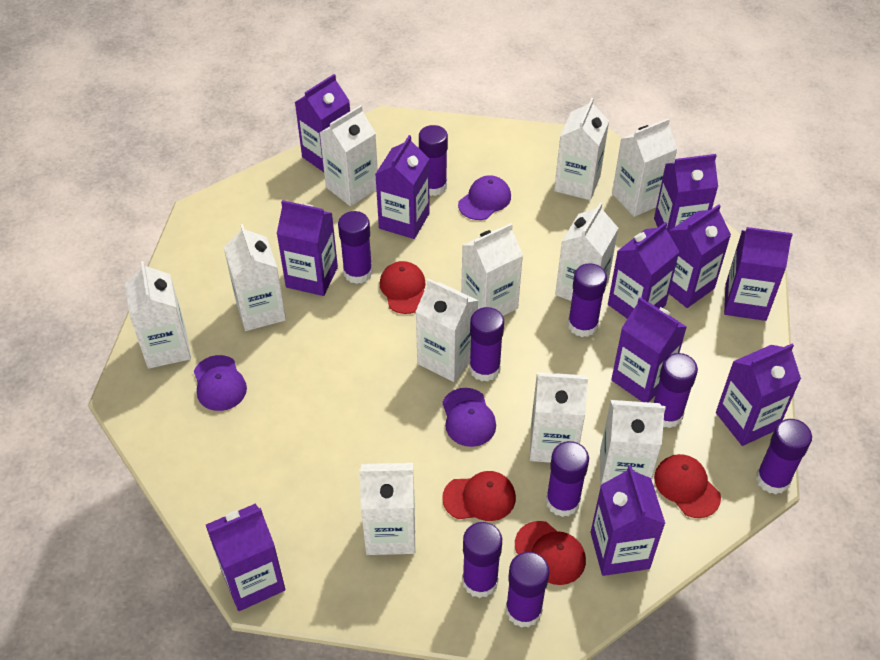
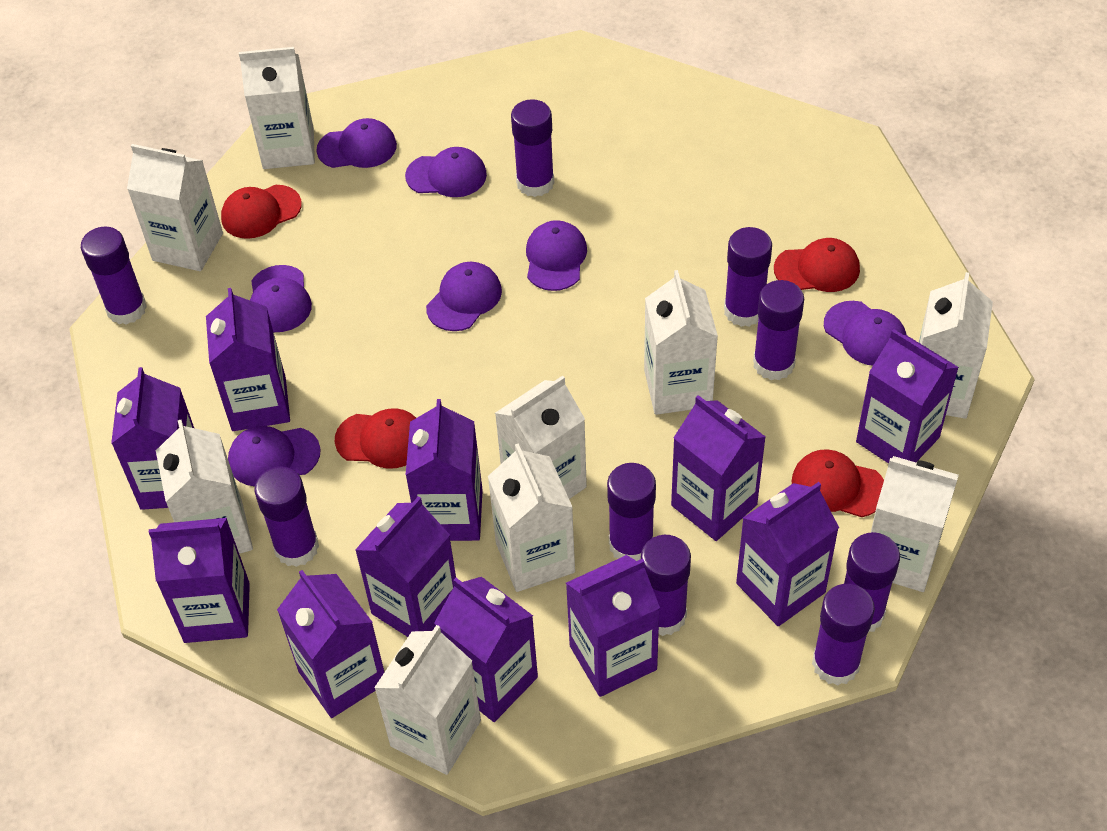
purple cap: 3 -> 7
white carton: 11 -> 9

